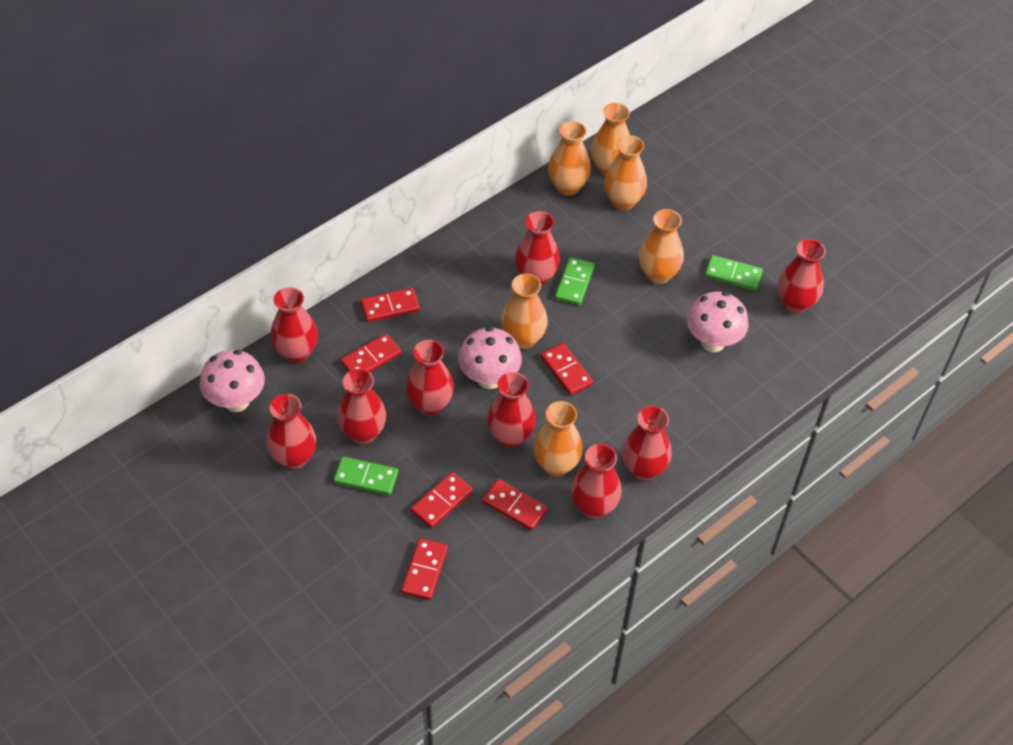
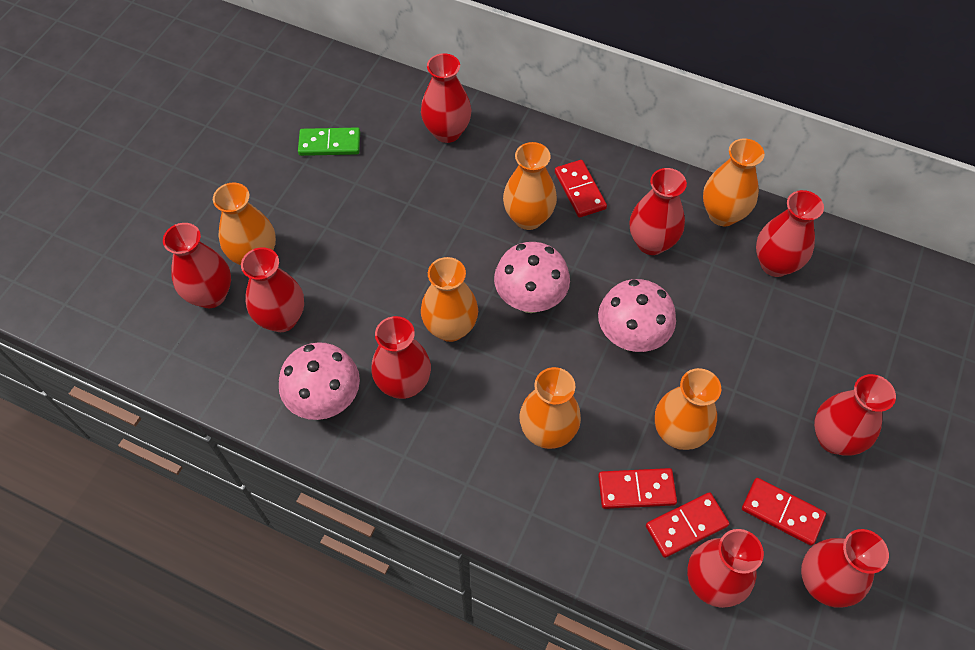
green domino: 3 -> 1
red domino: 6 -> 4

